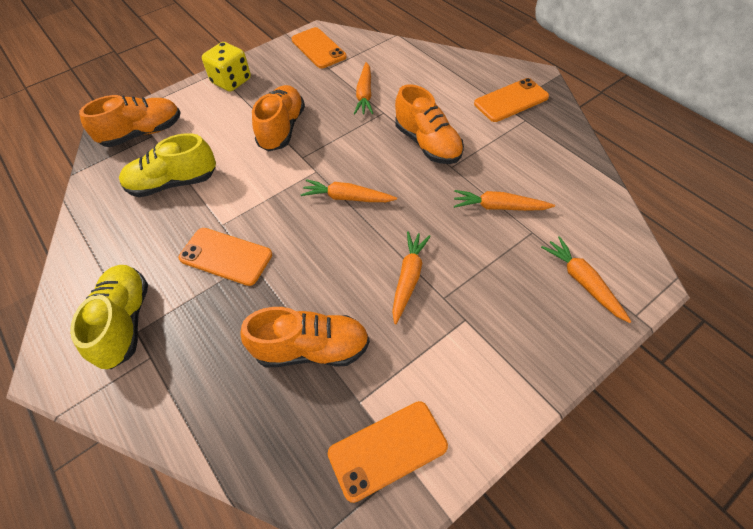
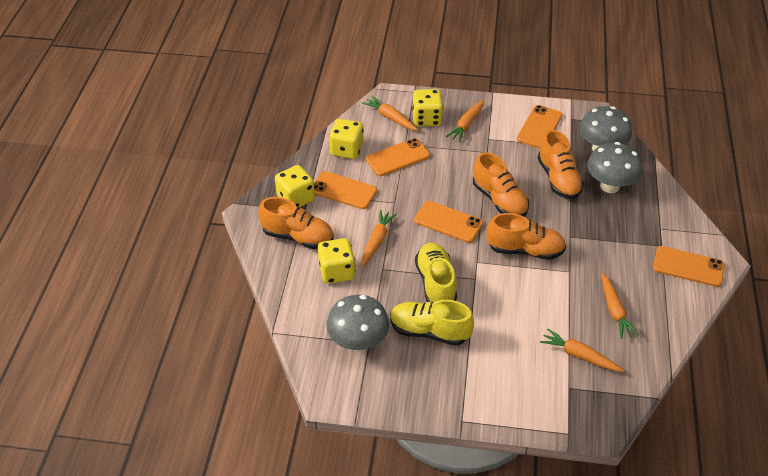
grey mushroom: 0 -> 3
orange phone: 4 -> 5
yellow dice: 1 -> 4

